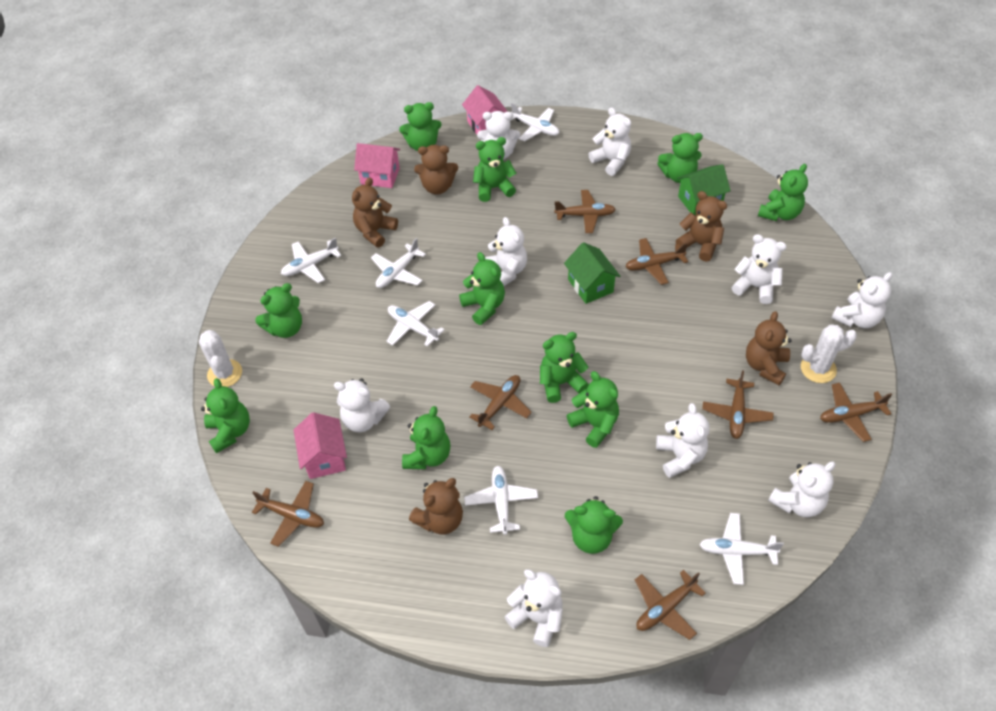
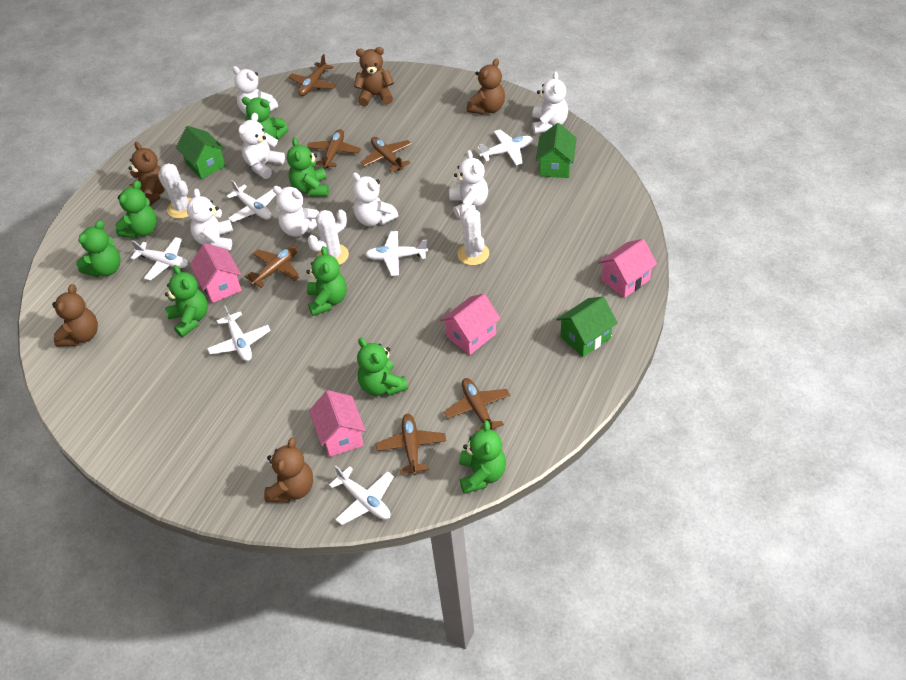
brown plane: 7 -> 6
green house: 2 -> 3
green teddy bear: 11 -> 8
pink house: 3 -> 4
white cactus: 2 -> 3
white teddy bear: 9 -> 7

